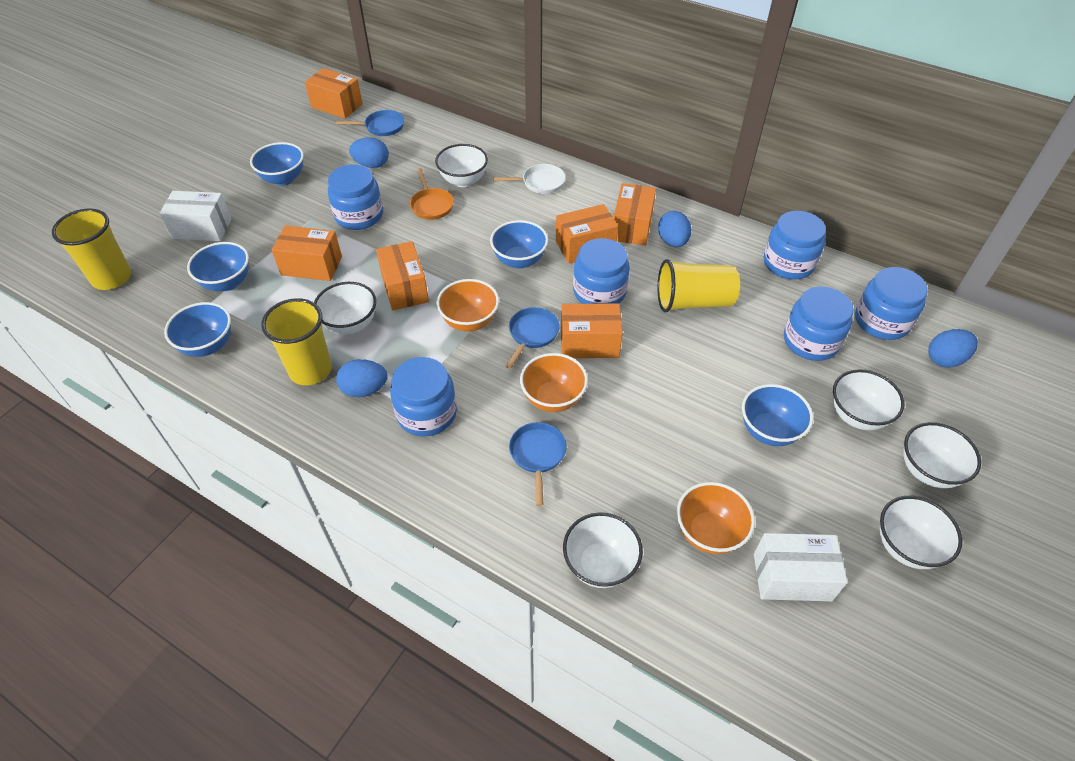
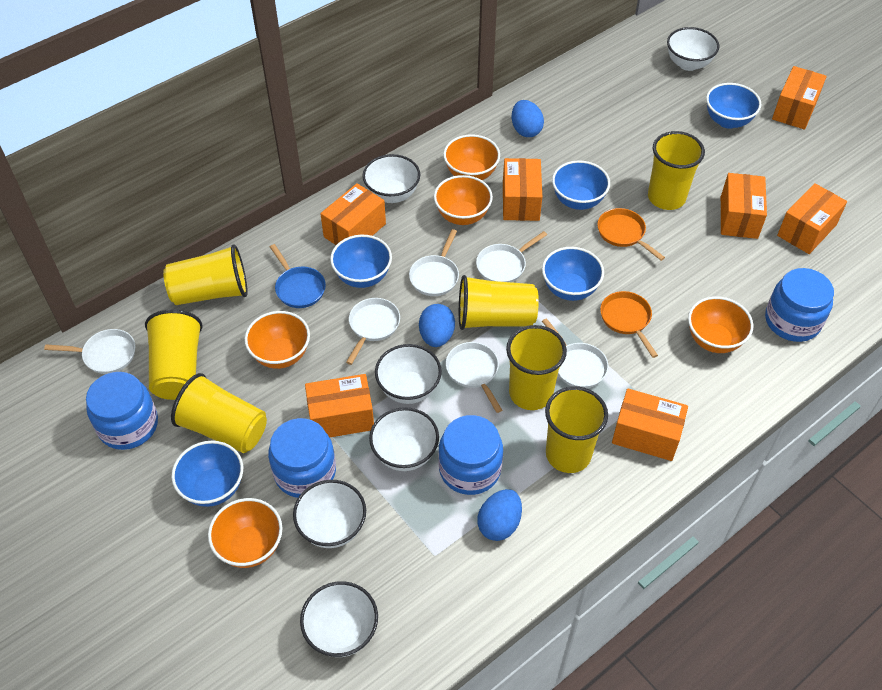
blue egg: 4 -> 3
blue jar: 6 -> 4
blue pan: 3 -> 1
orange bowl: 3 -> 5
orange box: 6 -> 7
orange pan: 1 -> 2
white box: 2 -> 0
white pan: 1 -> 6
yellow cup: 3 -> 7

